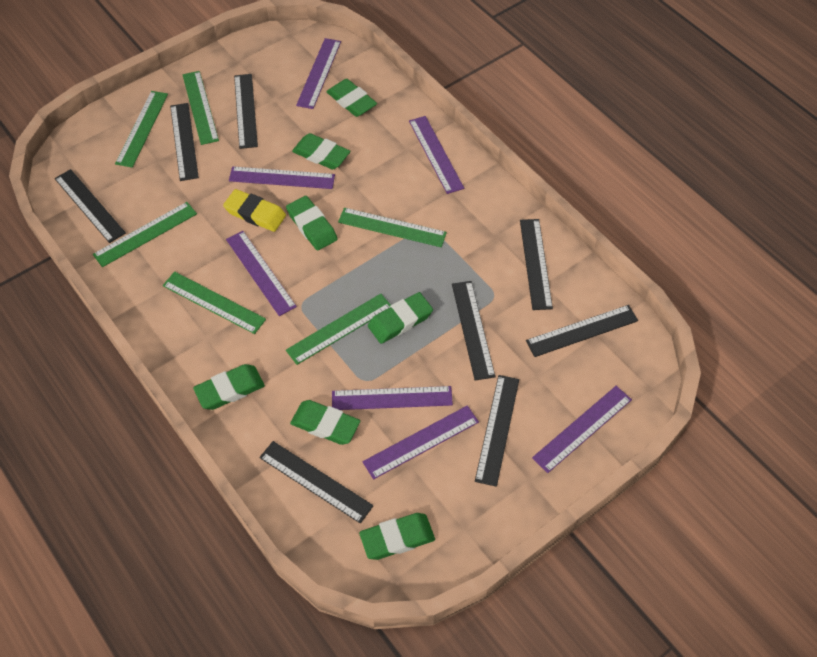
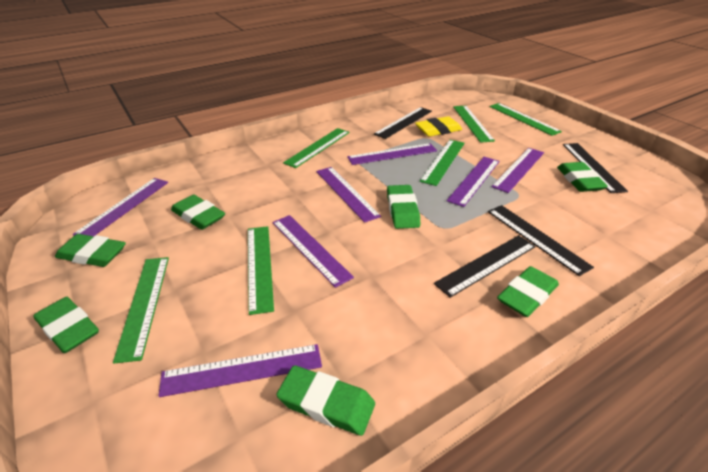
black ruler: 8 -> 4

